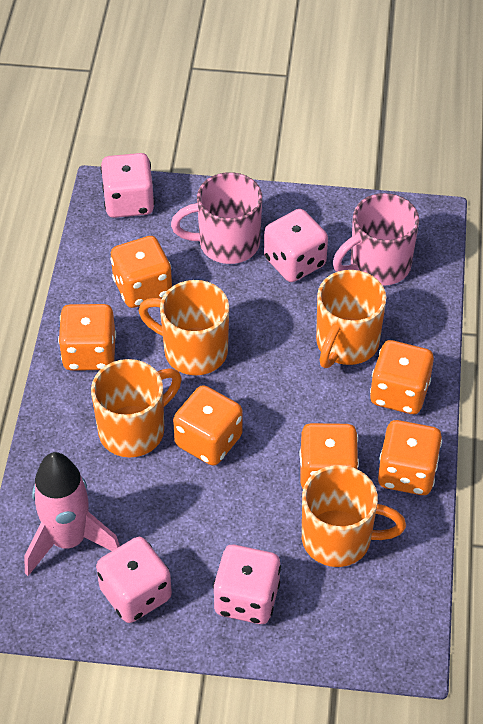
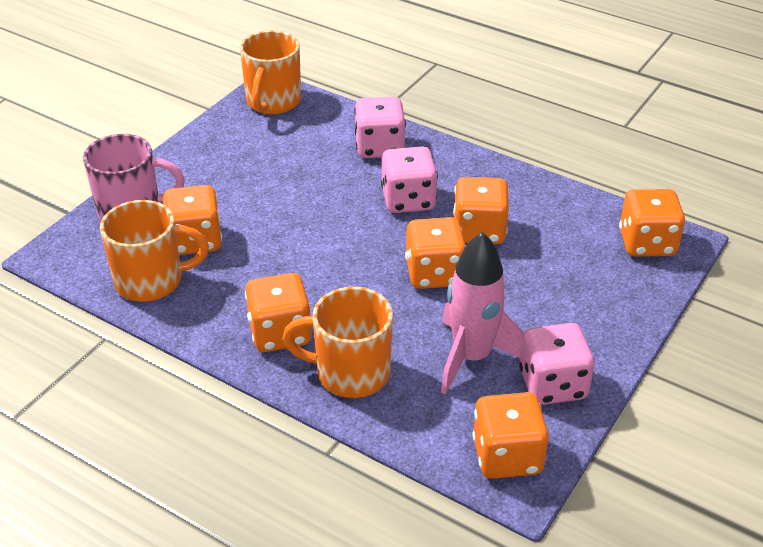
orange mug: 4 -> 3
pink dice: 4 -> 3
pink mug: 2 -> 1

